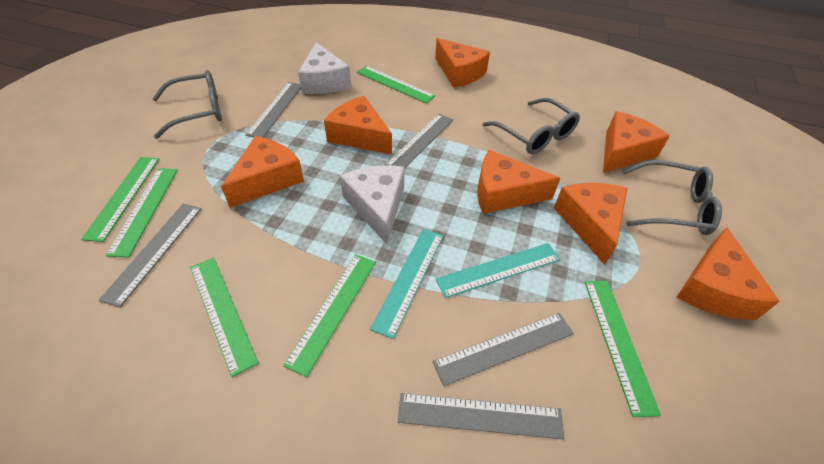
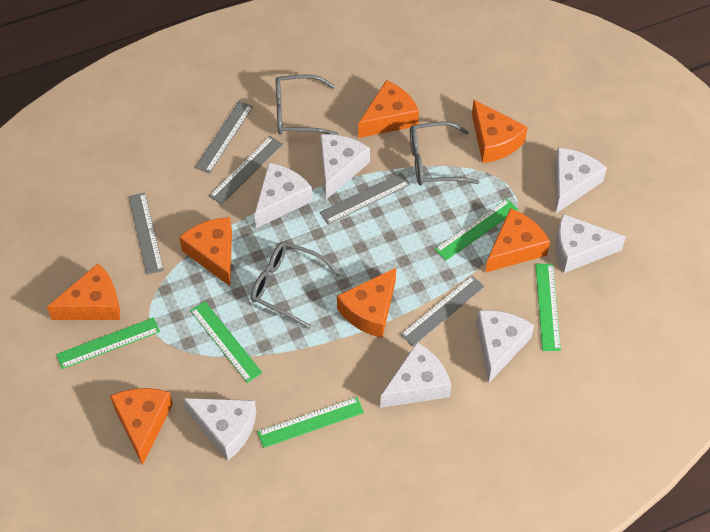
green ruler: 6 -> 5
turquoise ruler: 2 -> 0
white cheese: 2 -> 7

